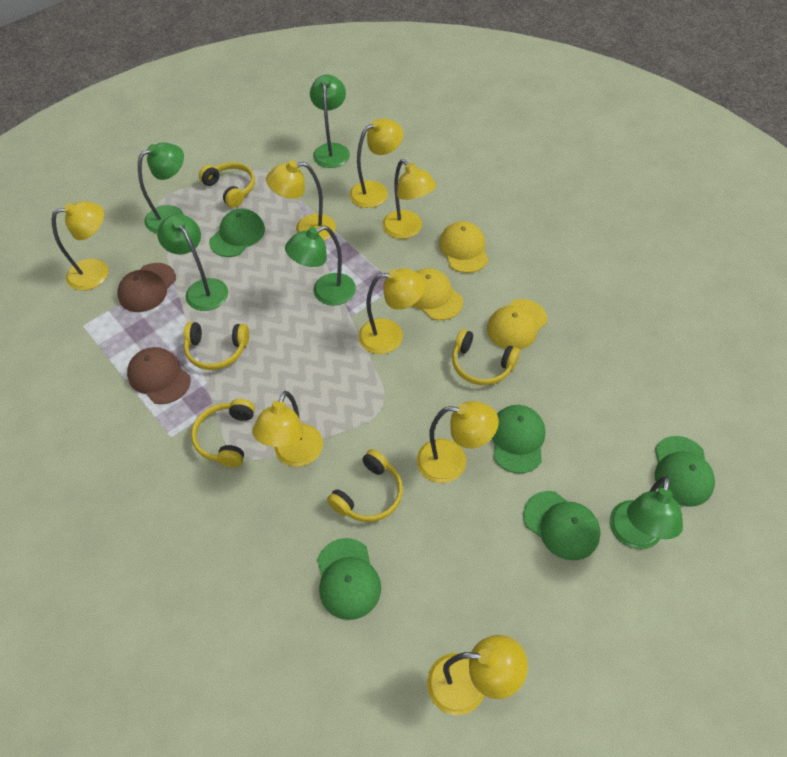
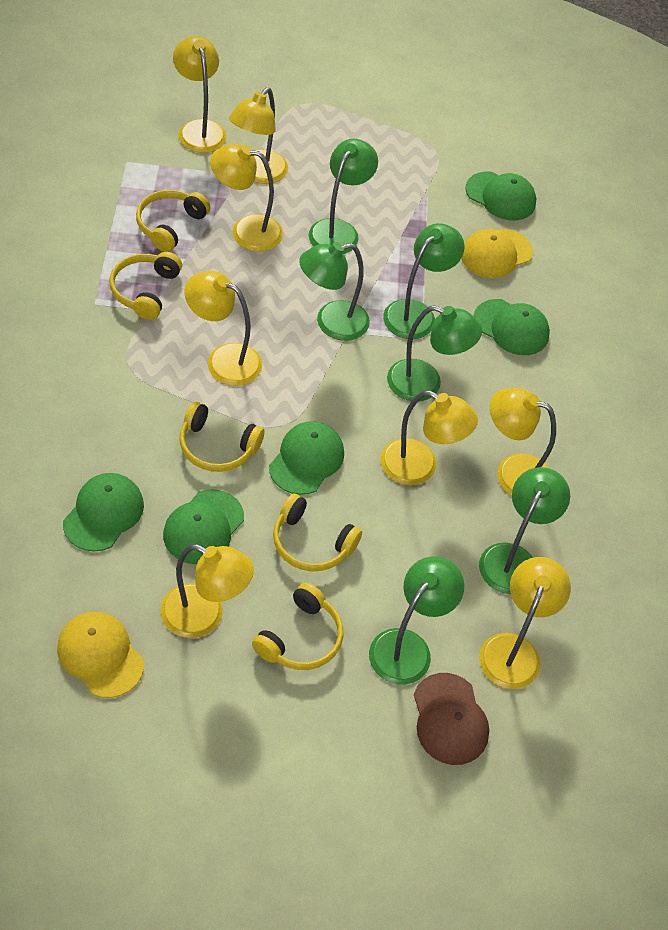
brown cap: 2 -> 1
green lamp: 5 -> 6
yellow cap: 3 -> 2

